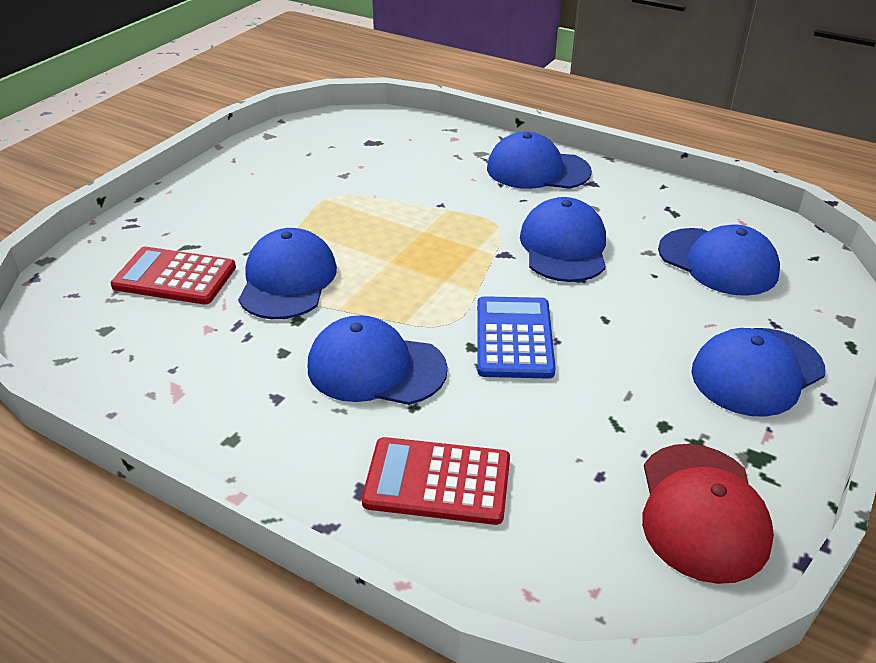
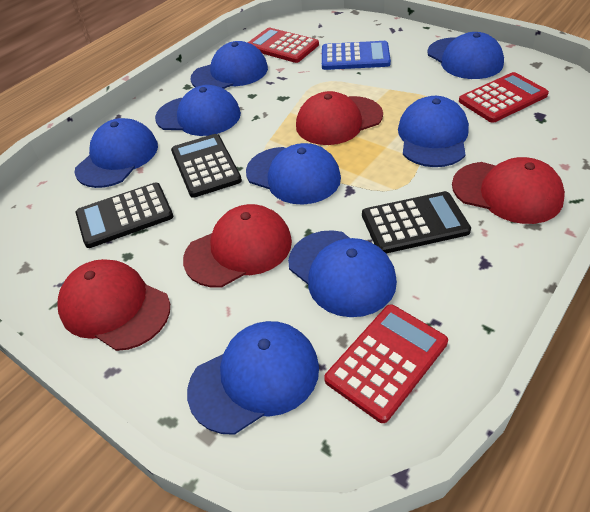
black calculator: 0 -> 3
blue cap: 6 -> 8
red calculator: 2 -> 3
red cap: 1 -> 4

